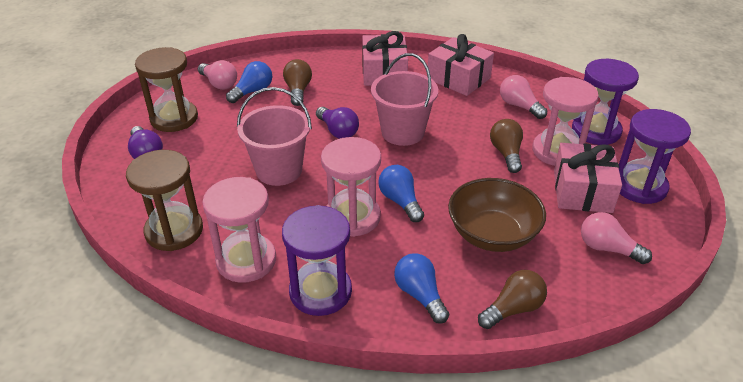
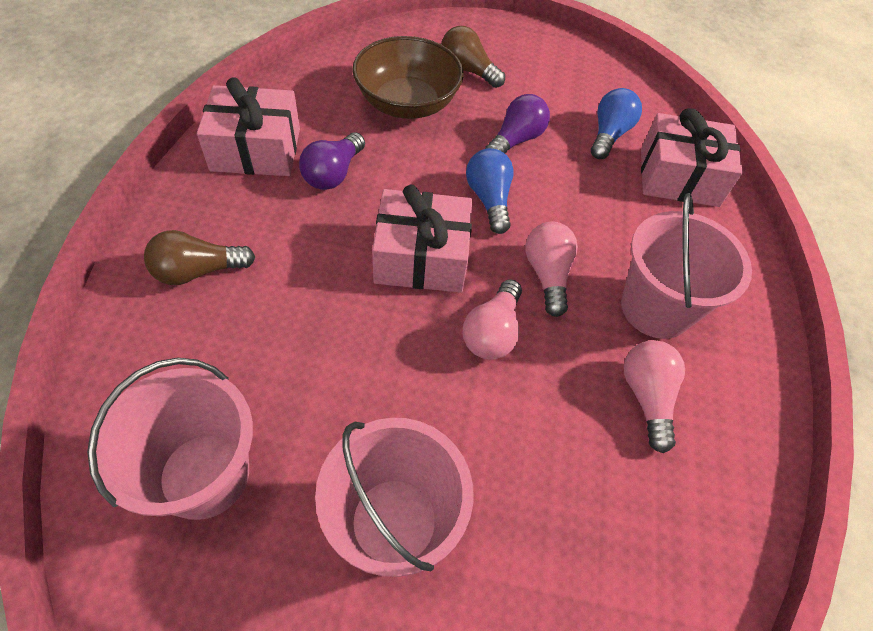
blue light bulb: 3 -> 2
brown hourglass: 2 -> 0
brown light bulb: 3 -> 2
pink bucket: 2 -> 3
pink hourglass: 3 -> 0
purple hourglass: 3 -> 0

